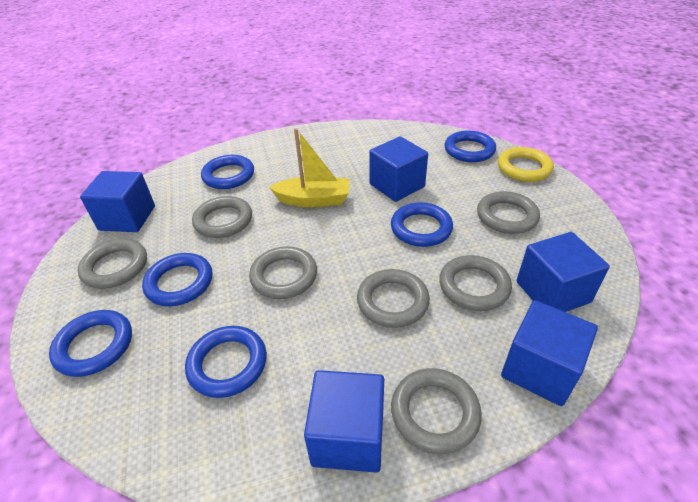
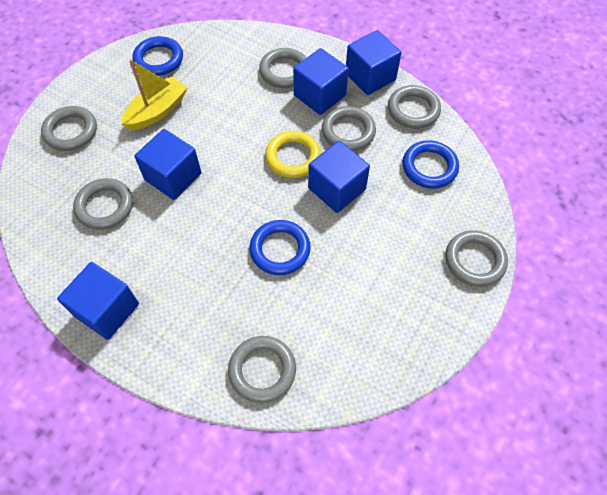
blue ring: 6 -> 3

